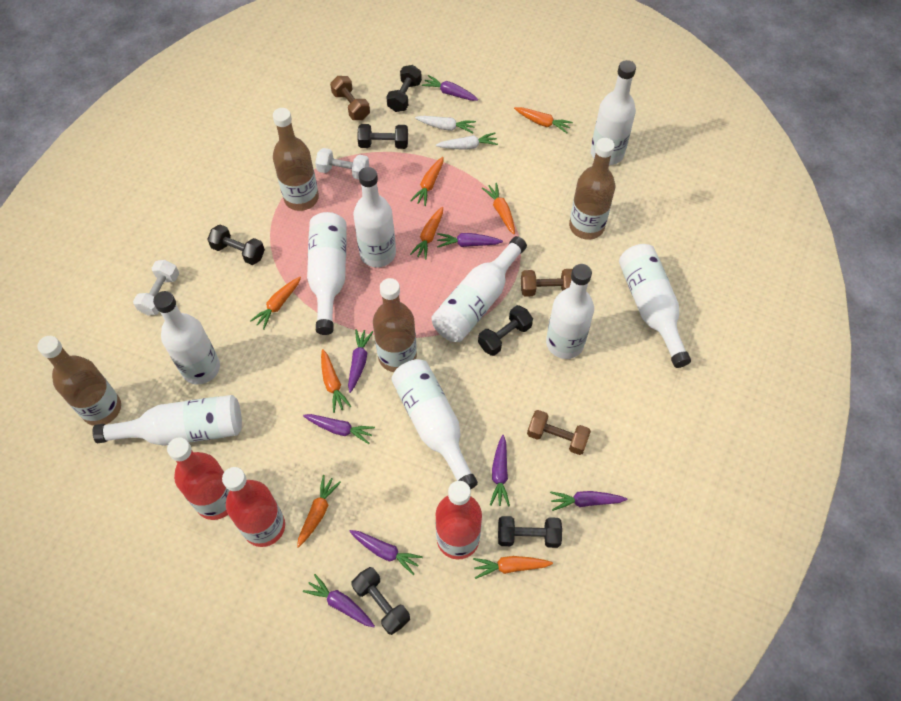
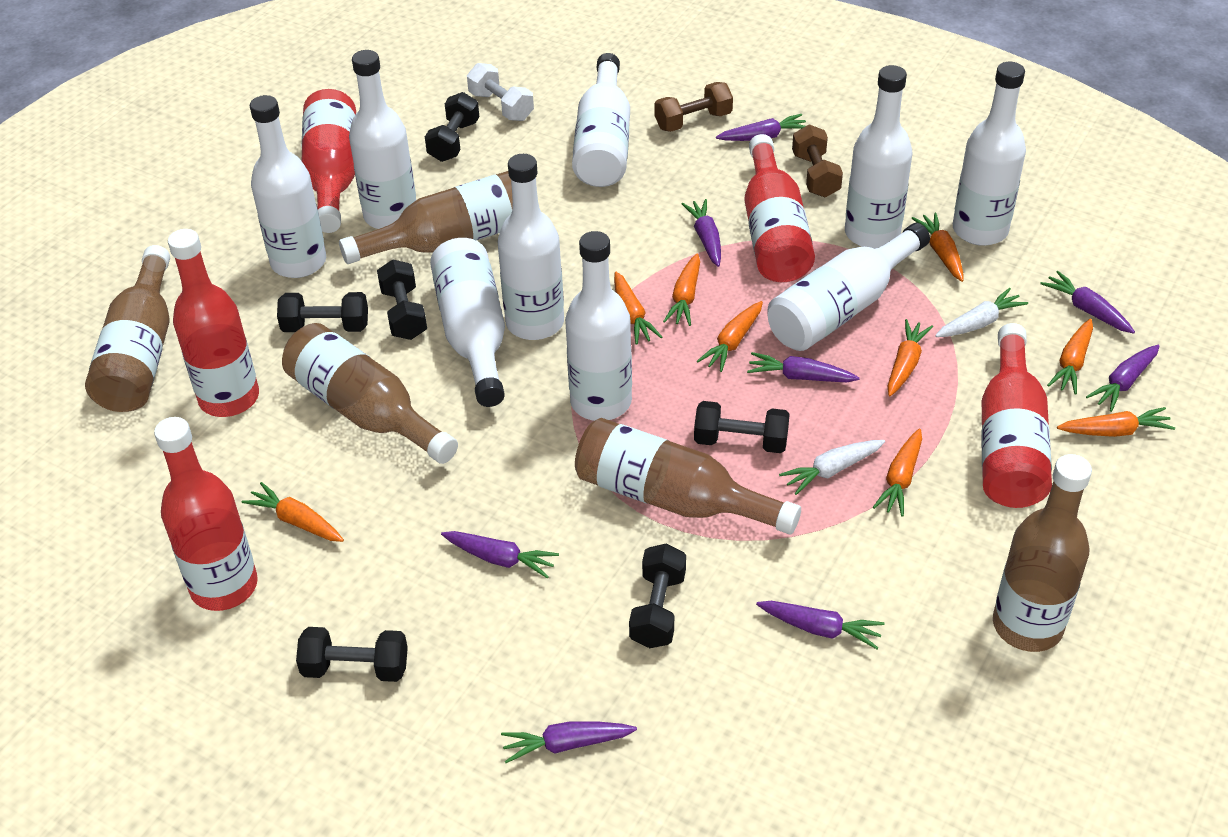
brown bottle: 4 -> 5
brown dumbbell: 3 -> 2
orange carrot: 8 -> 9
red bottle: 3 -> 5
white dumbbell: 2 -> 1

